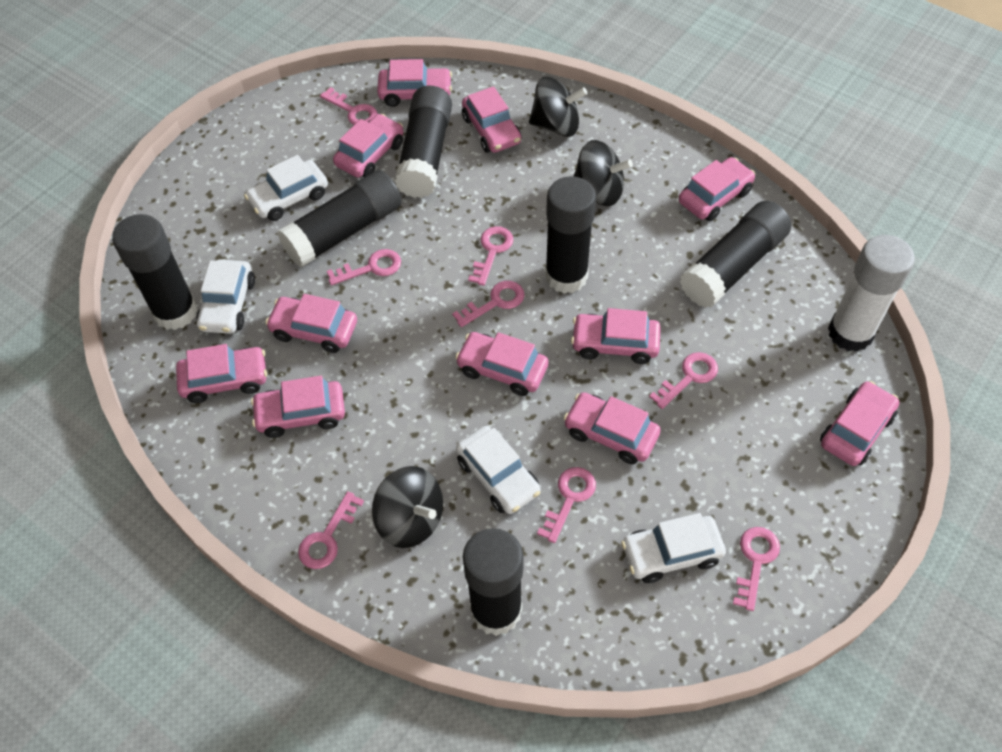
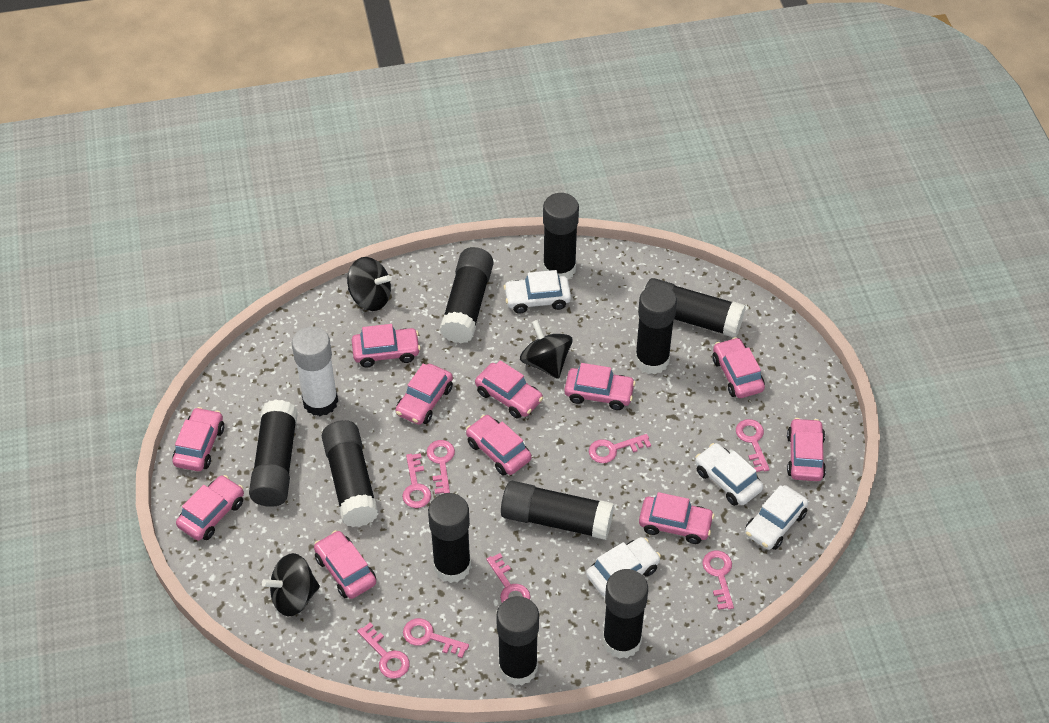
black glue stick: 6 -> 10

